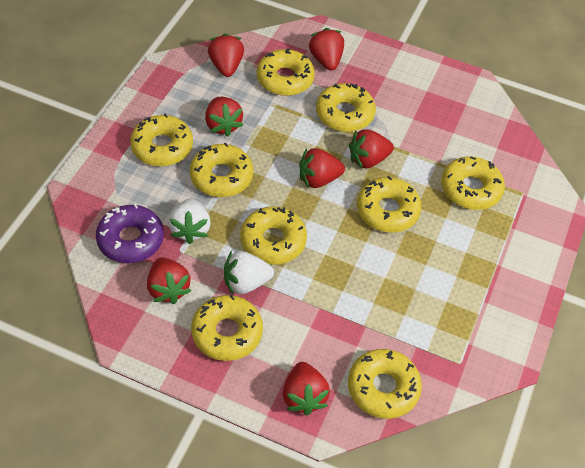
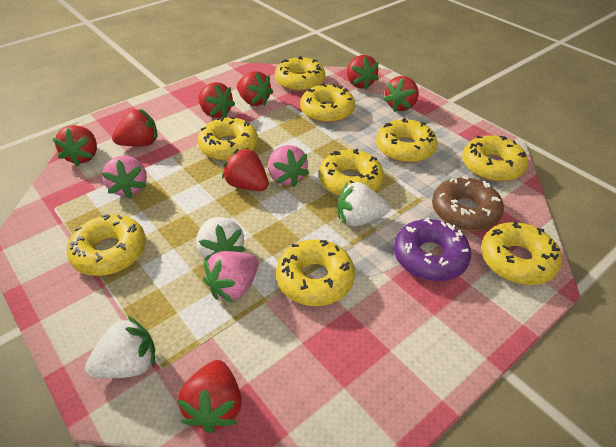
brown donut: 0 -> 1
pink strawberry: 0 -> 3
red strawberry: 7 -> 8
white strawberry: 2 -> 3

